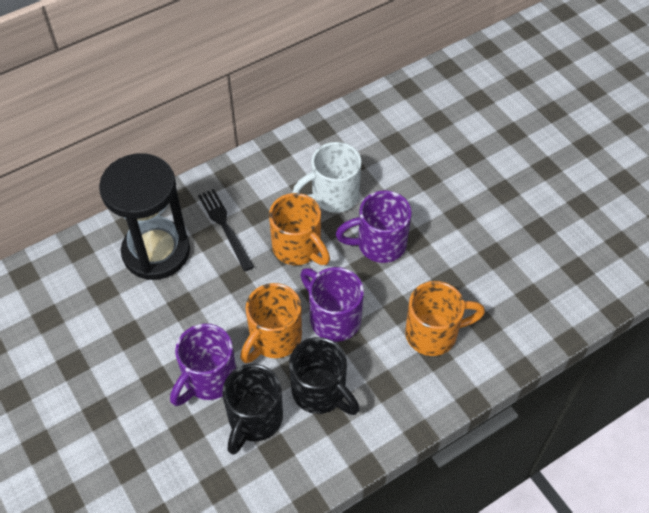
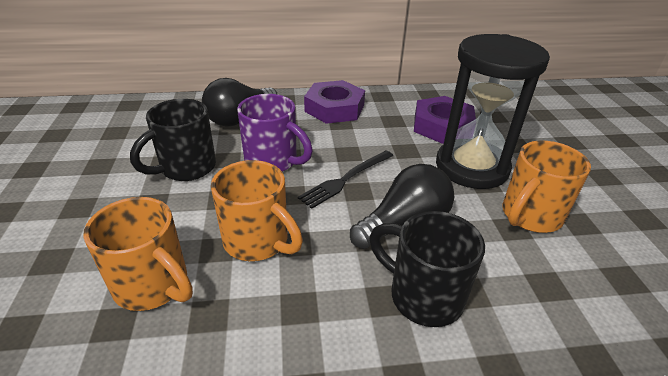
black light bulb: 0 -> 2
purple mug: 3 -> 1
purple nut: 0 -> 2
white mug: 1 -> 0

